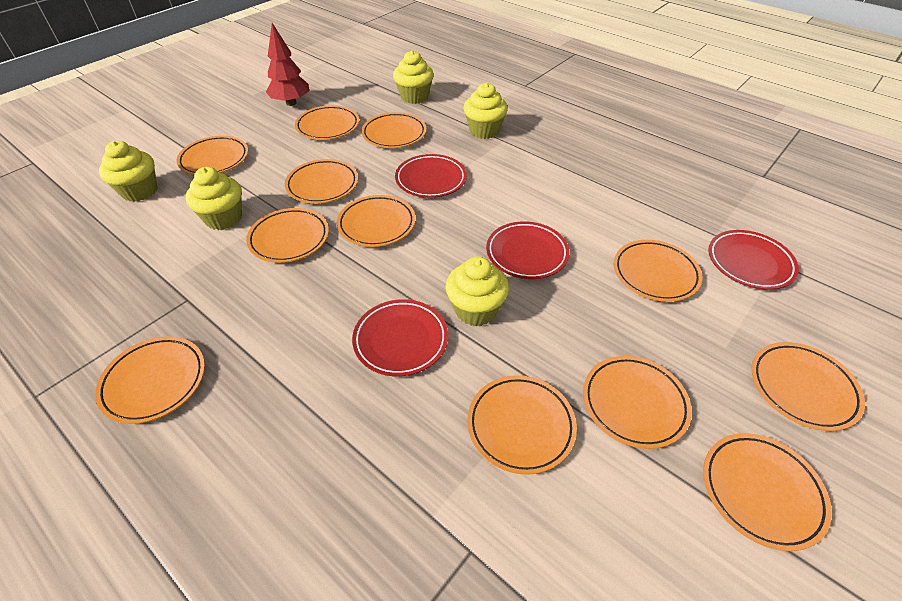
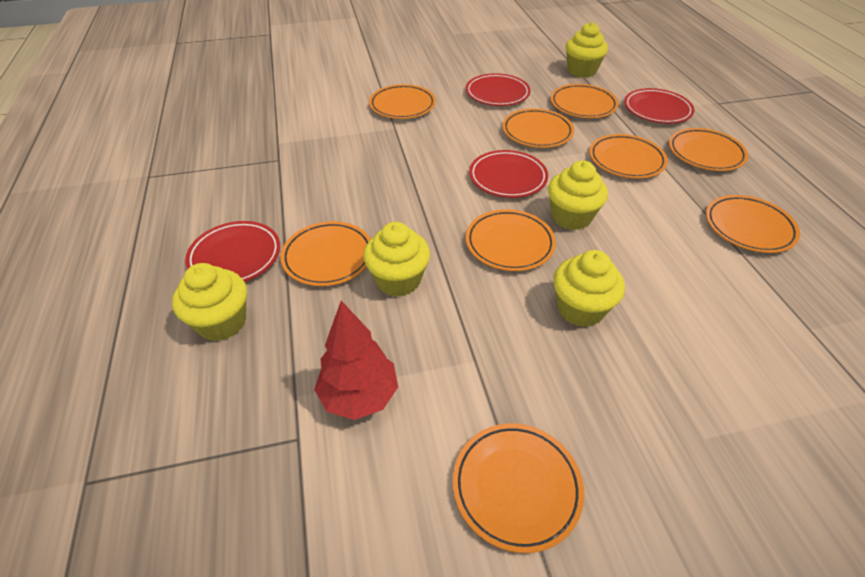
orange plate: 12 -> 9

